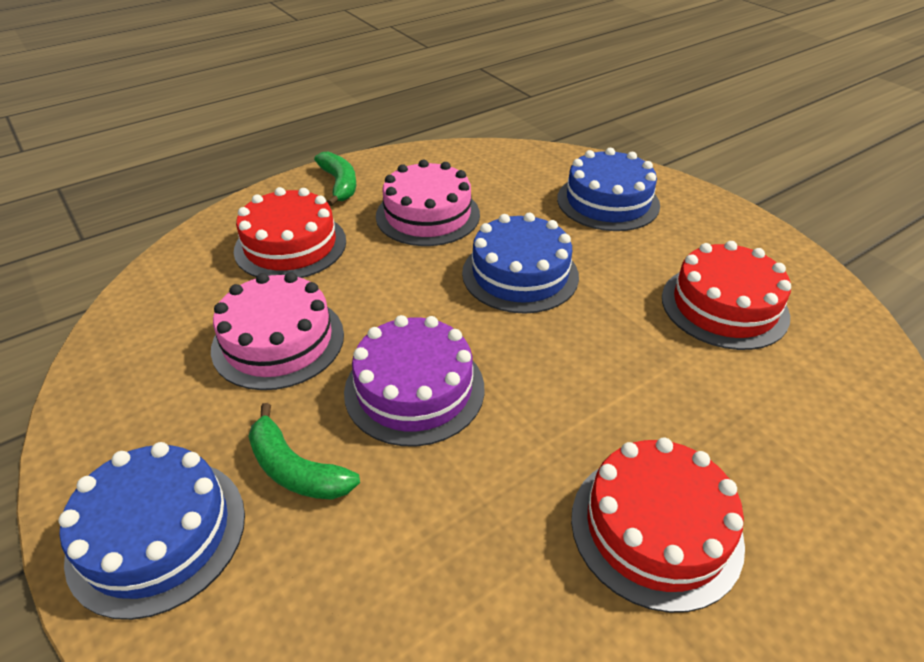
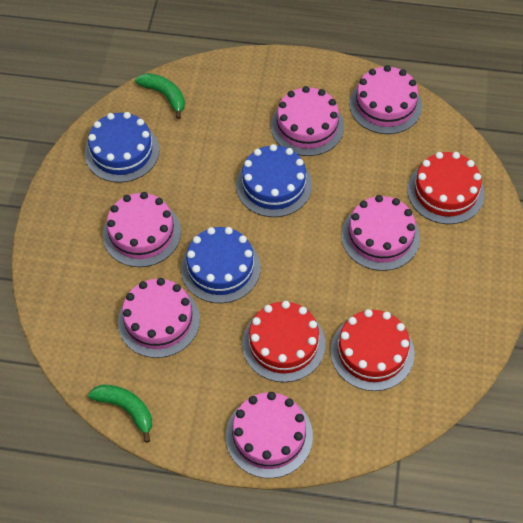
pink cake: 2 -> 6
purple cake: 1 -> 0

